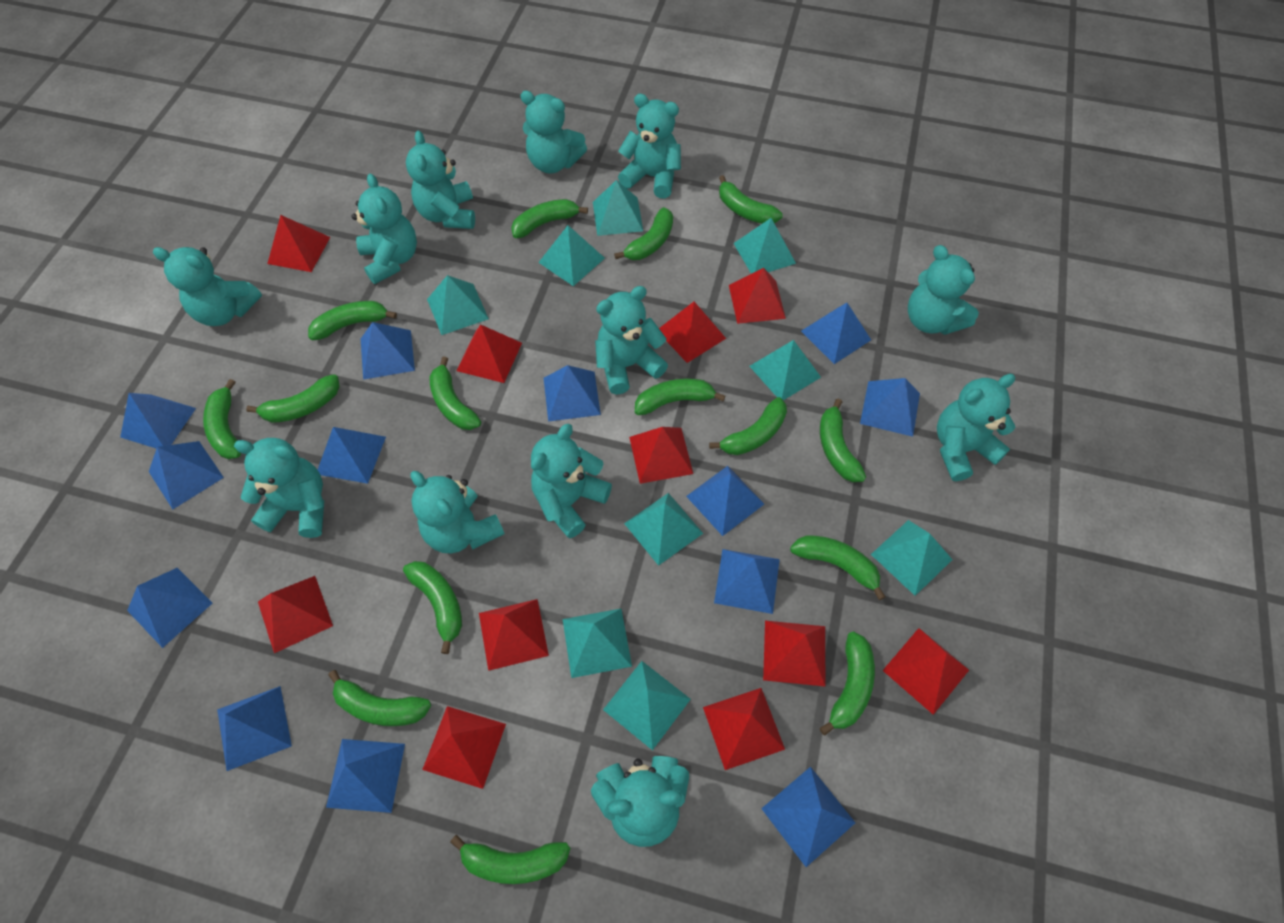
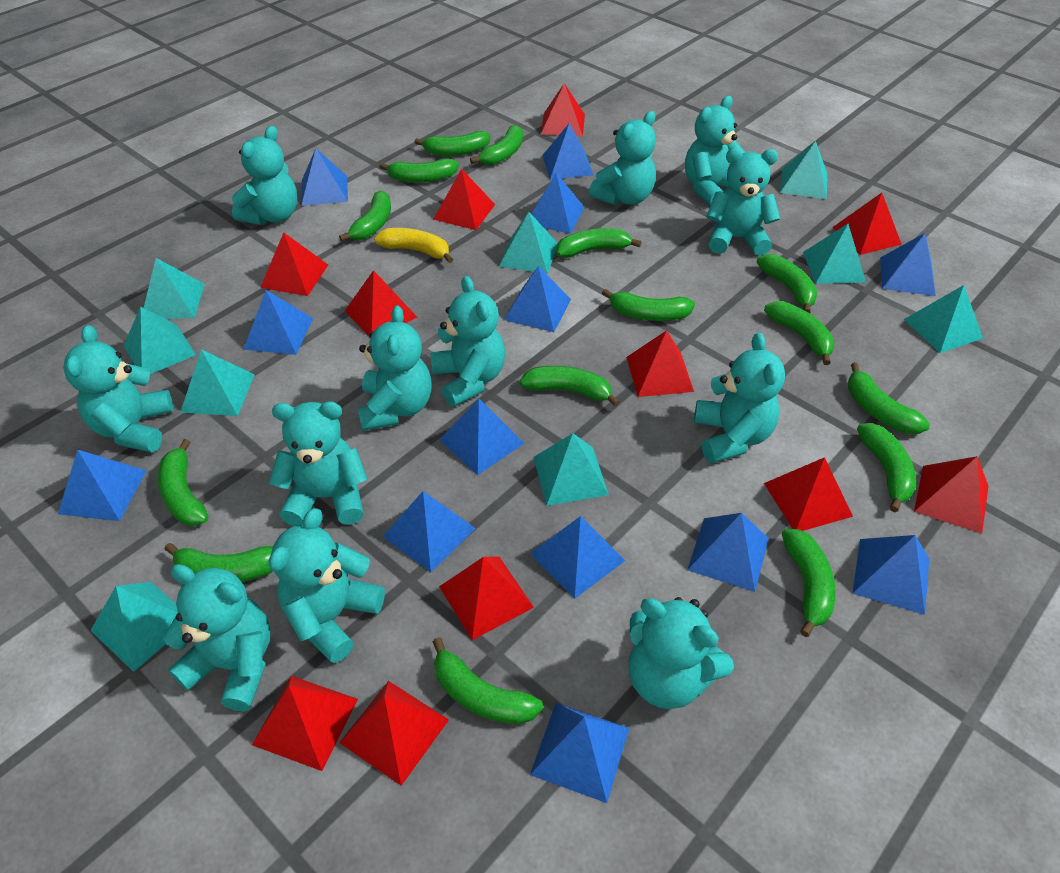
yellow banana: 0 -> 1

